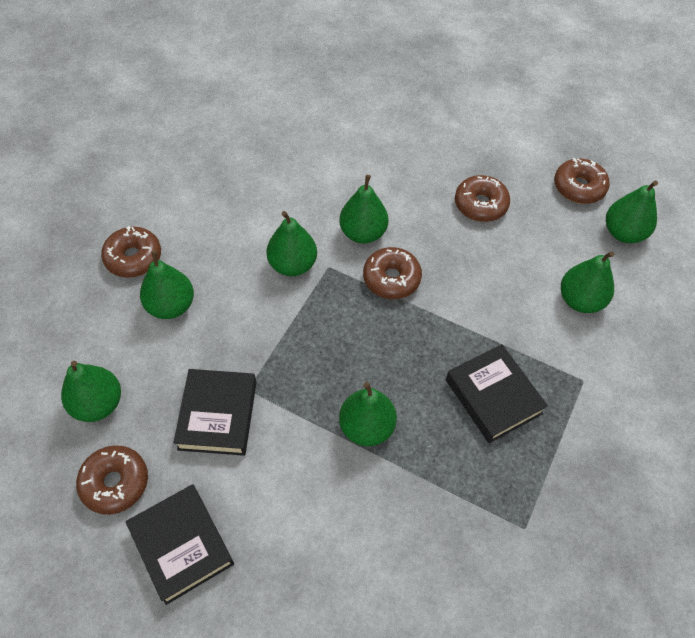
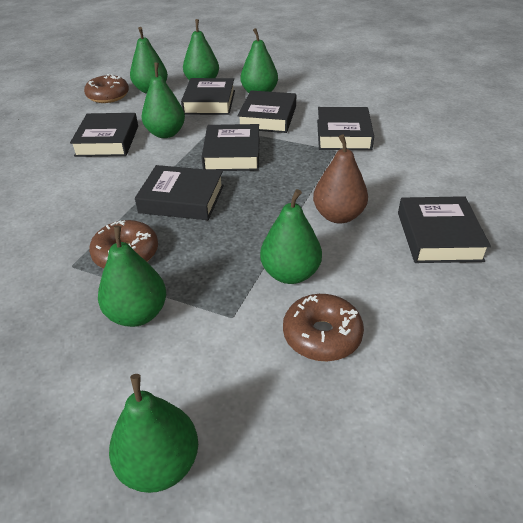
black book: 3 -> 7
brown donut: 5 -> 3
brown pear: 0 -> 1

